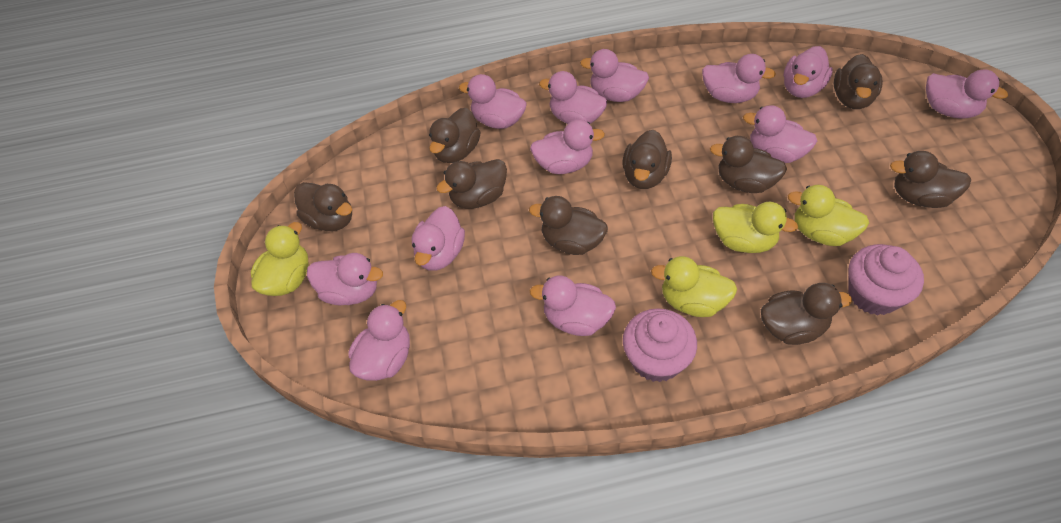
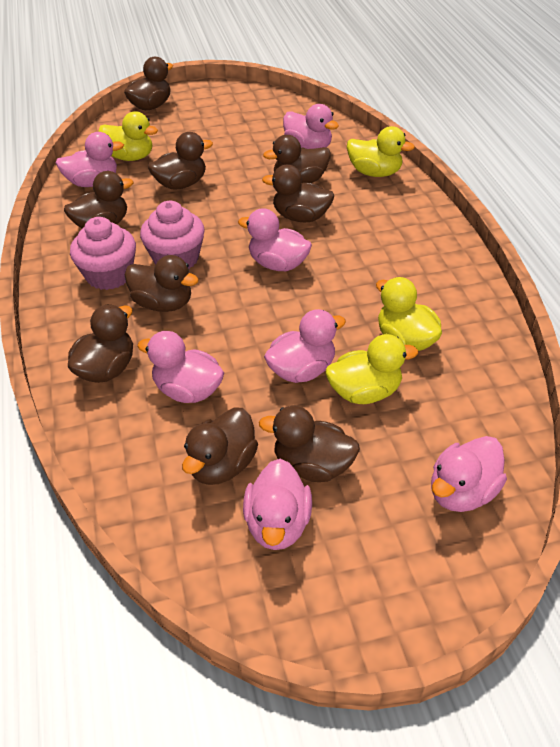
pink duck: 12 -> 7

